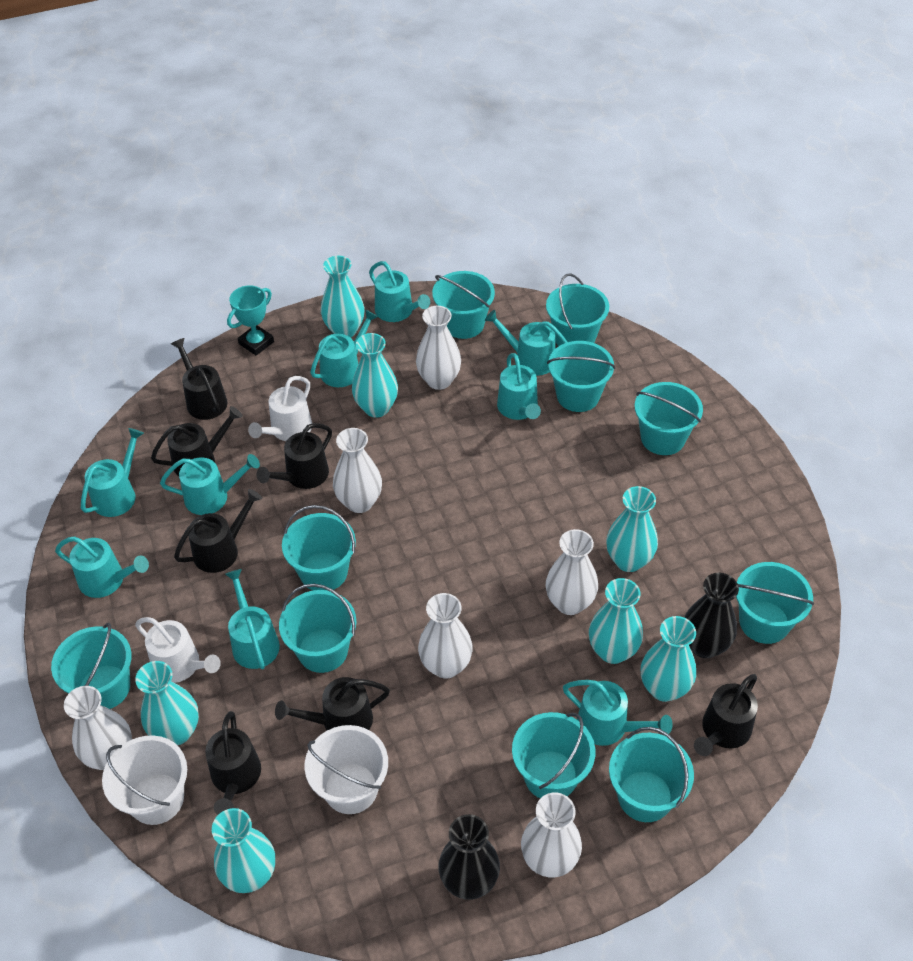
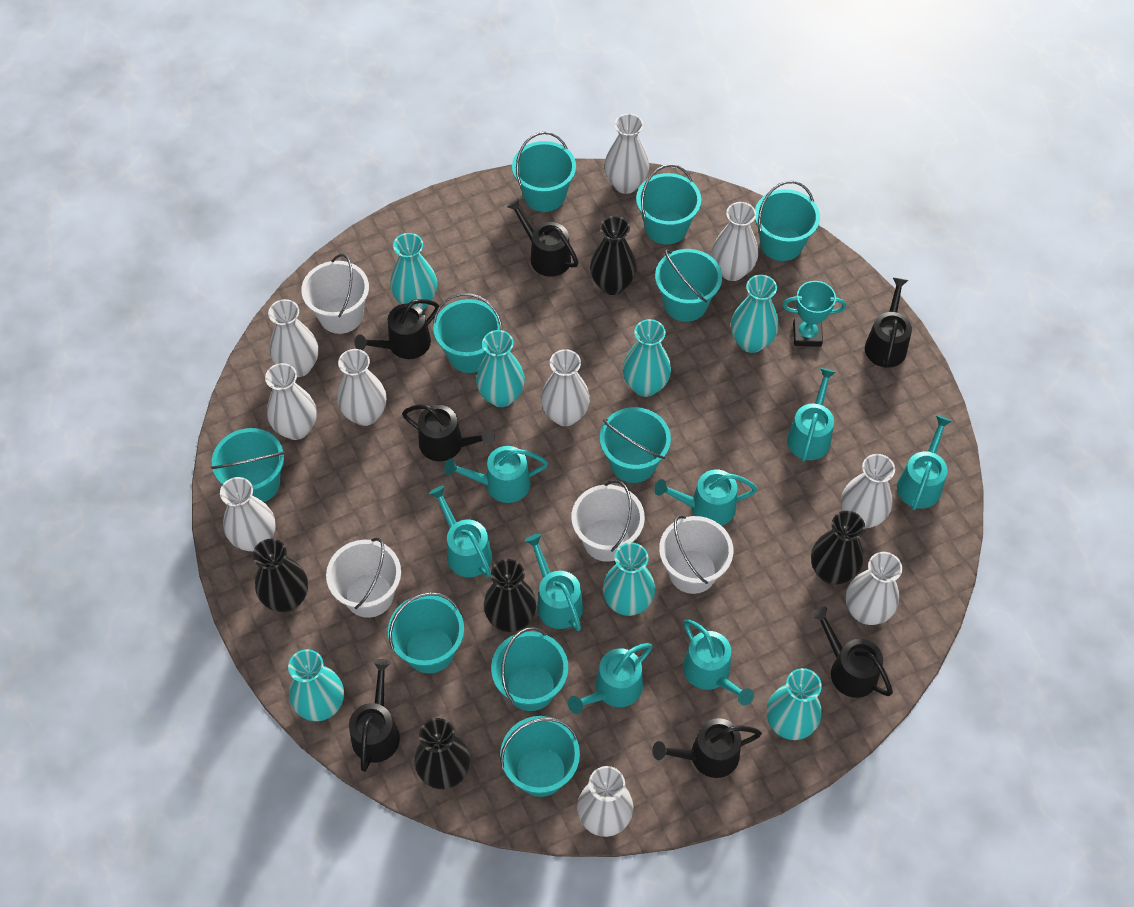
black vase: 2 -> 5
turquoise watering can: 9 -> 8
white bucket: 2 -> 4
white vase: 6 -> 10
white watering can: 2 -> 0

